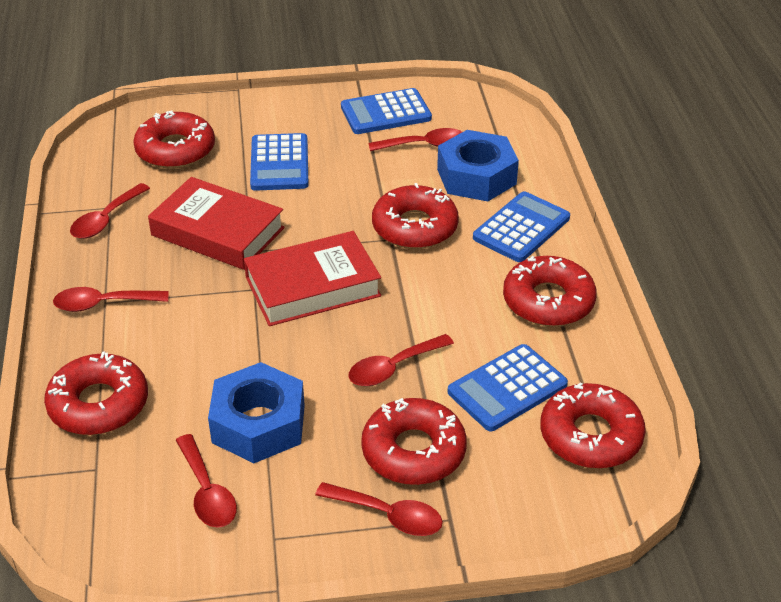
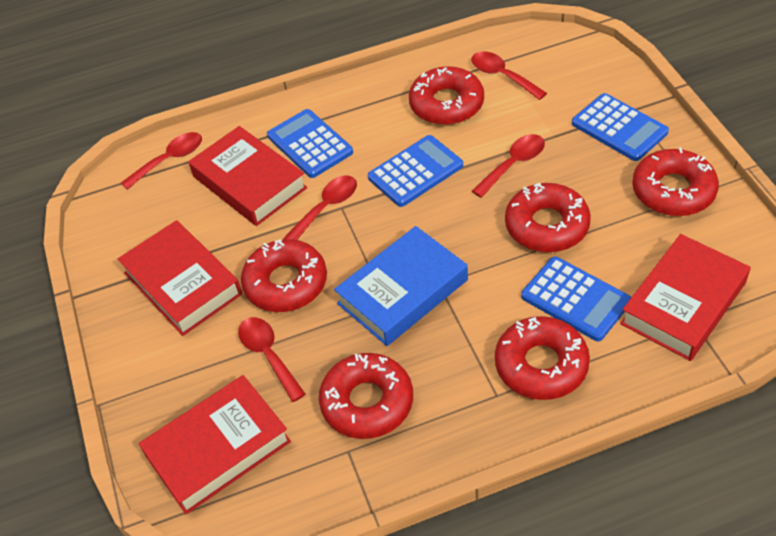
blue book: 0 -> 1
blue nut: 2 -> 0
red book: 2 -> 4
red spoon: 6 -> 5

